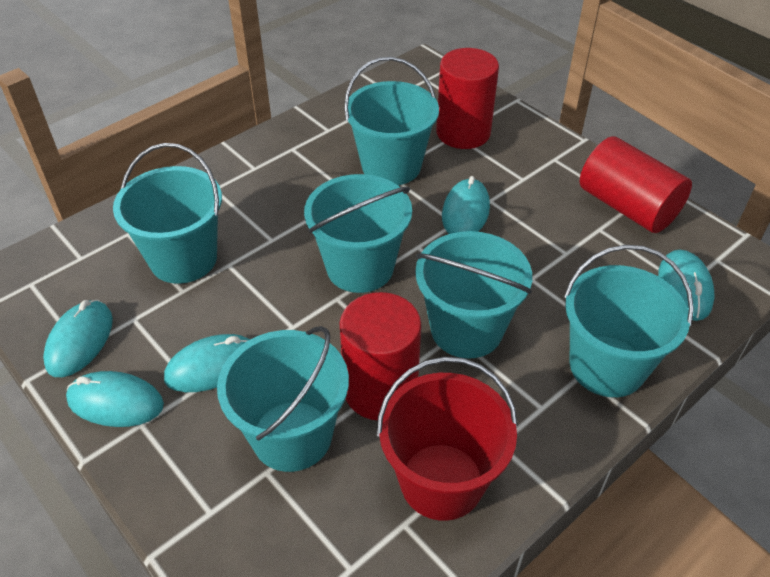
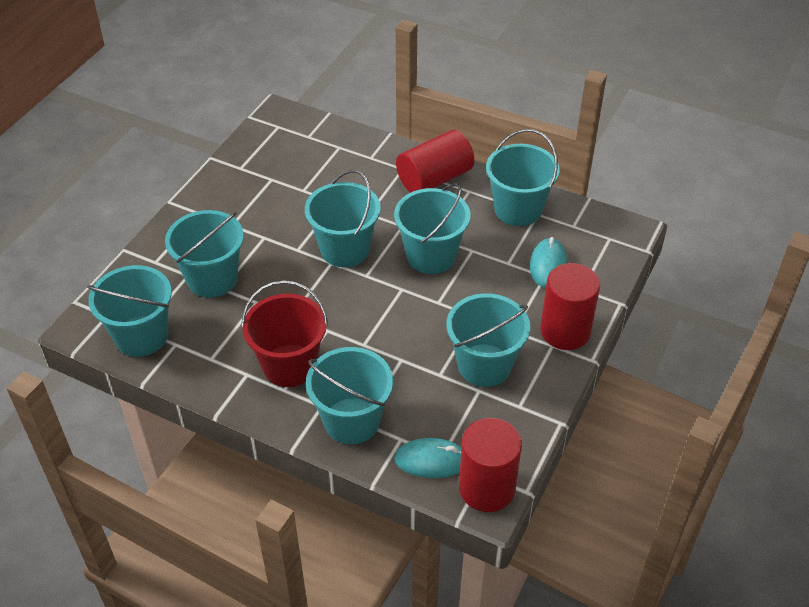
turquoise bucket: 6 -> 7
turquoise mouse: 5 -> 2

